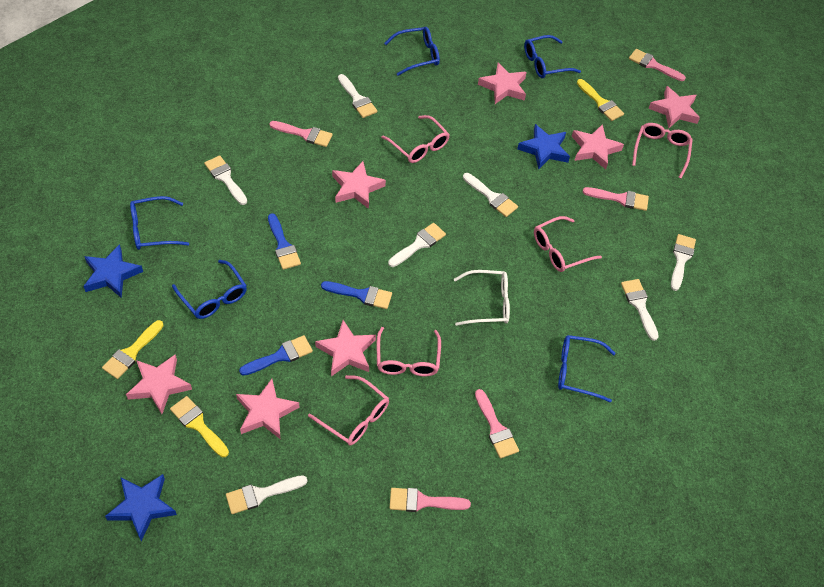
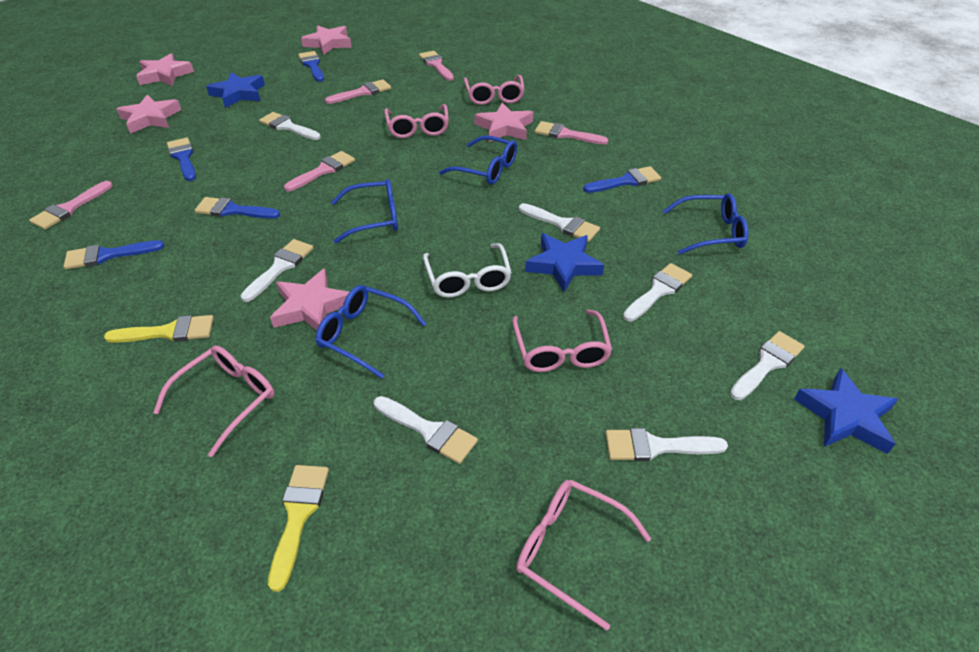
blue brush: 3 -> 5
blue glasses: 5 -> 4
pink star: 7 -> 5
yellow brush: 3 -> 2

